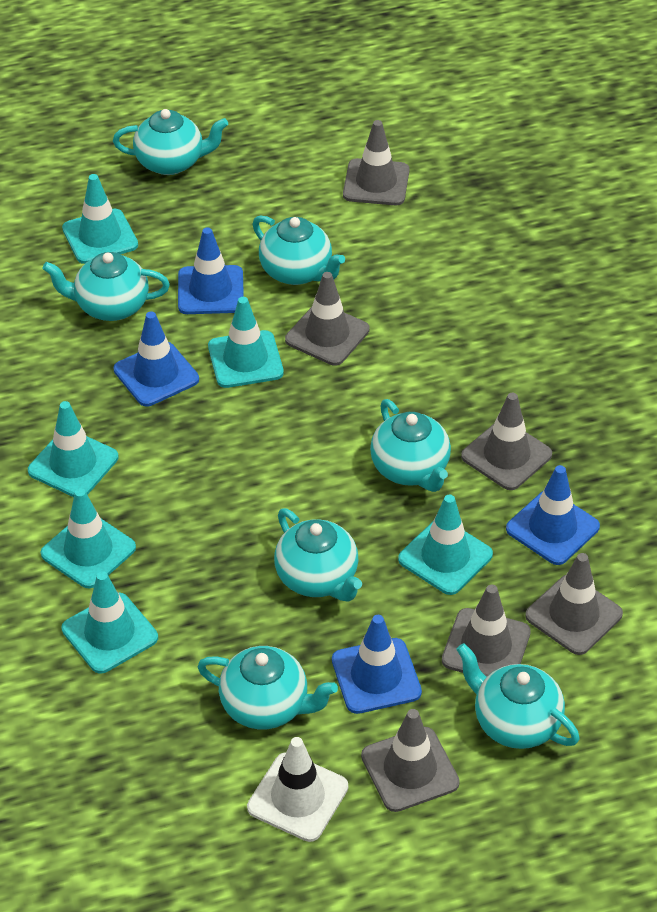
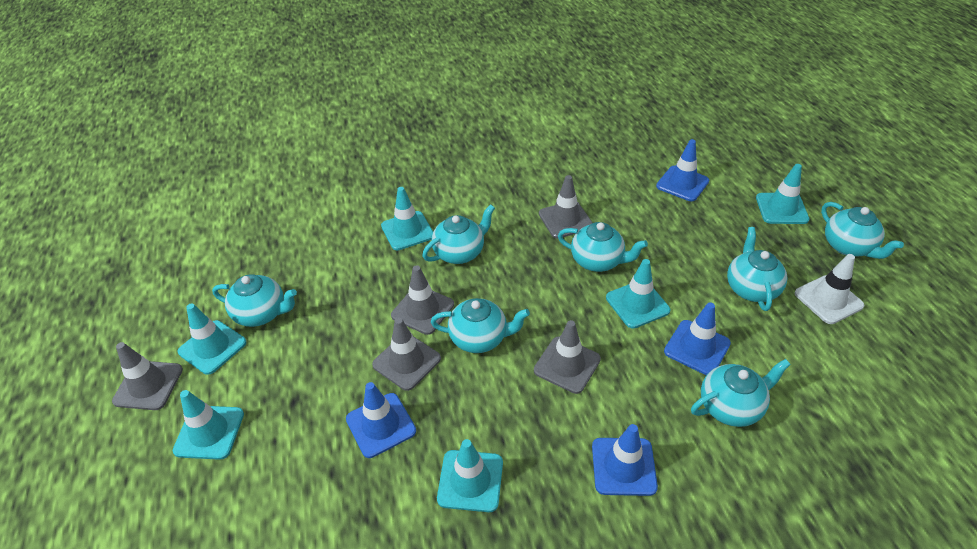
grey traffic cone: 6 -> 5

